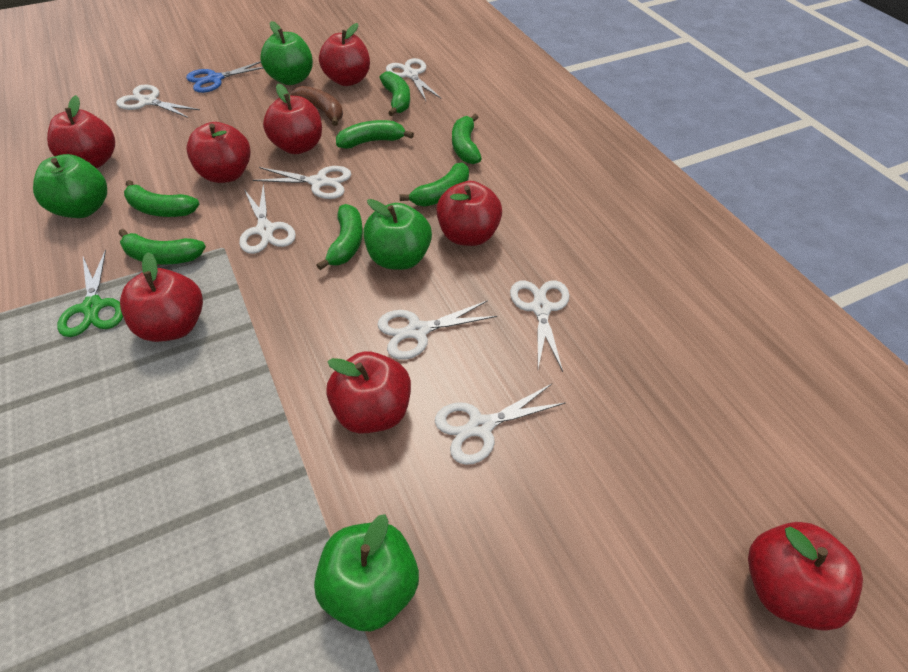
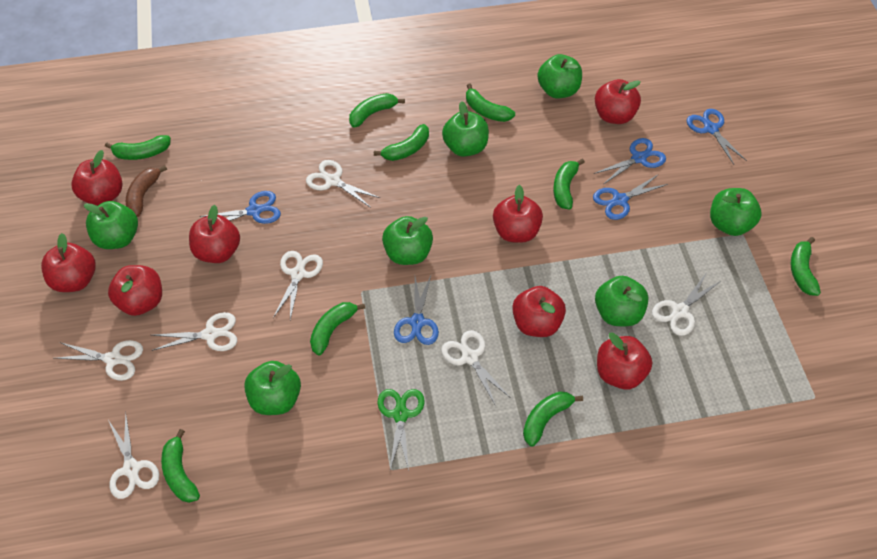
blue scissors: 1 -> 5
green apple: 4 -> 7
green banana: 7 -> 9

